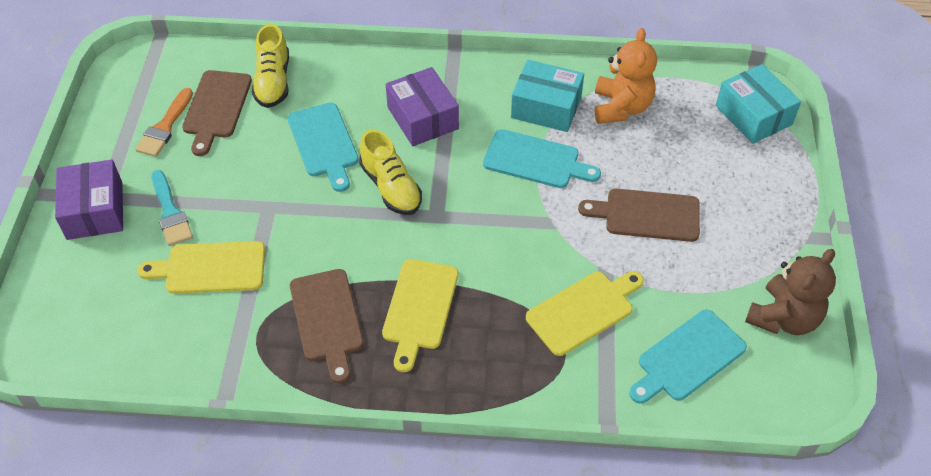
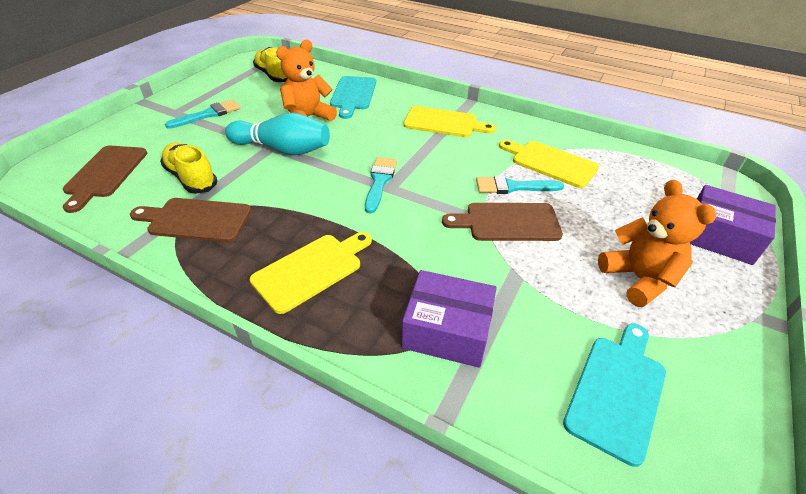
brown teddy bear: 1 -> 0
orange brush: 1 -> 0
orange teddy bear: 1 -> 2
turquoise bowling pin: 0 -> 1
turquoise box: 2 -> 0
turquoise brush: 1 -> 3
turquoise cutting board: 3 -> 2

